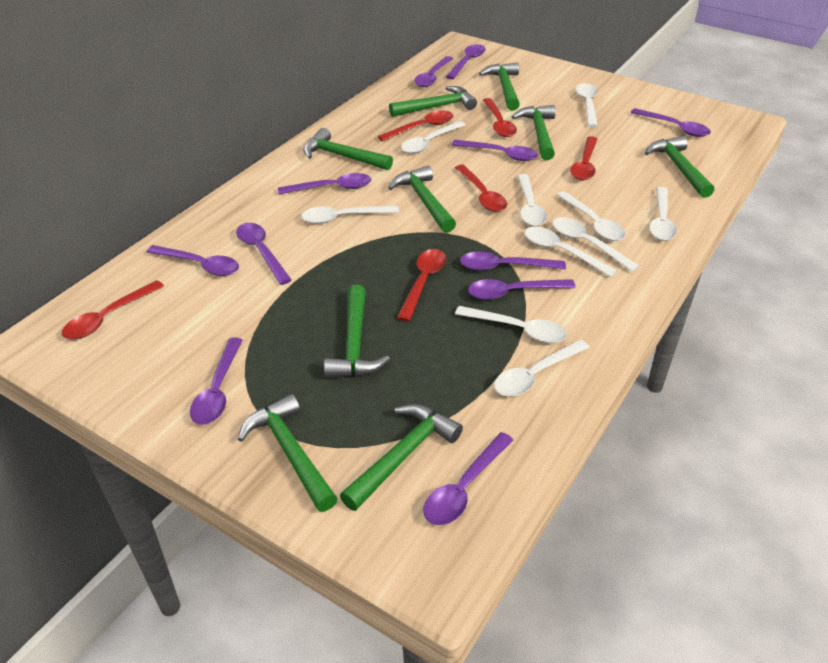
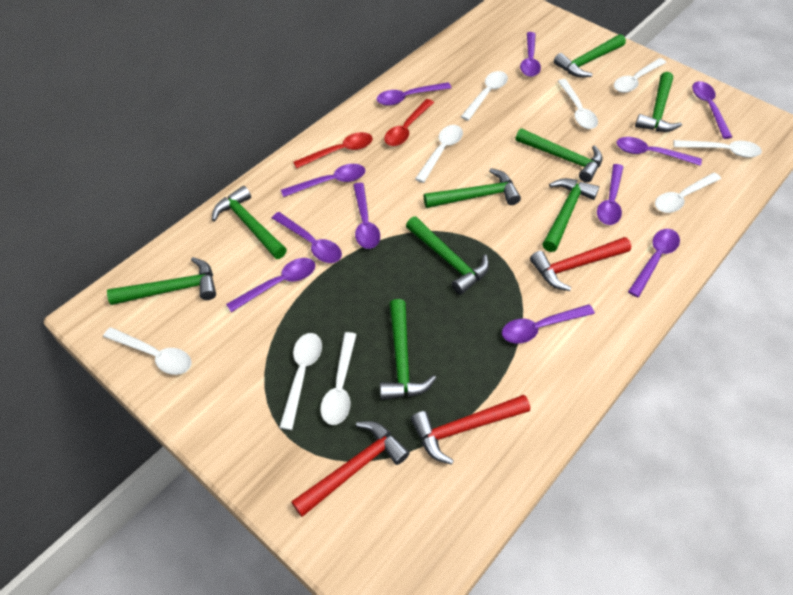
red hammer: 0 -> 3
red spoon: 6 -> 2
white spoon: 10 -> 9

